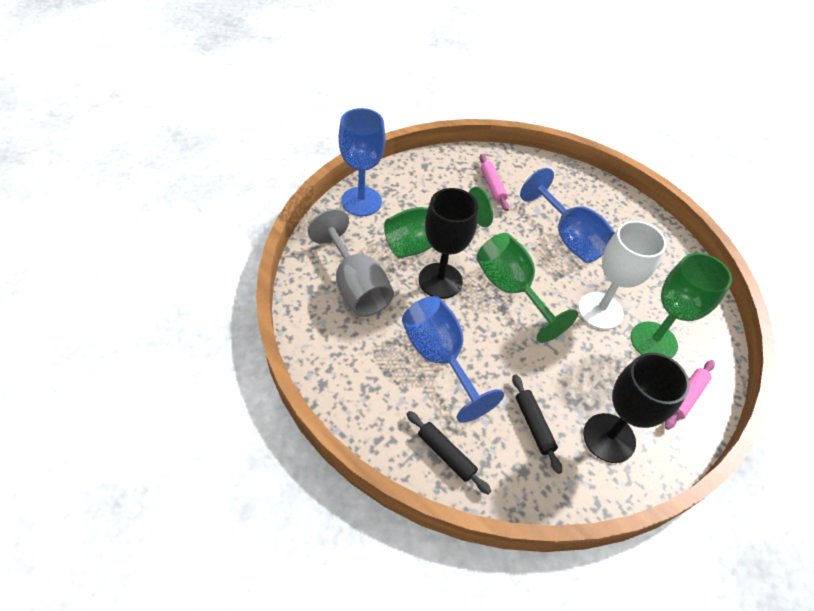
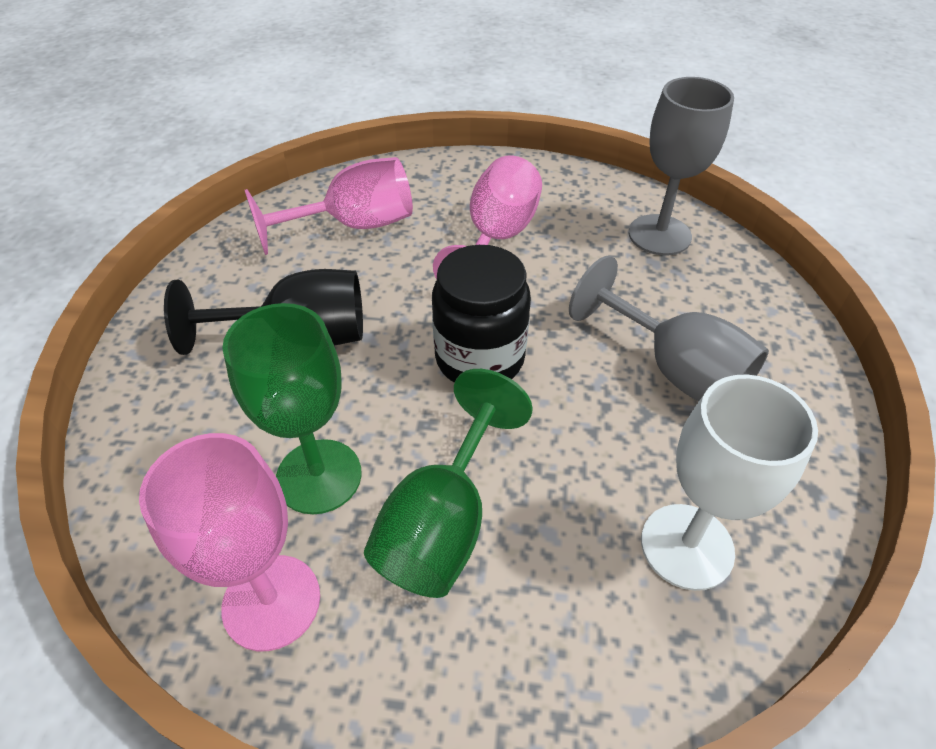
black goblet: 2 -> 1
black jar: 0 -> 1
black rolling pin: 2 -> 0
blue goblet: 3 -> 0
green goblet: 3 -> 2
grey goblet: 1 -> 2
pink goblet: 0 -> 3
pink rolling pin: 2 -> 0

